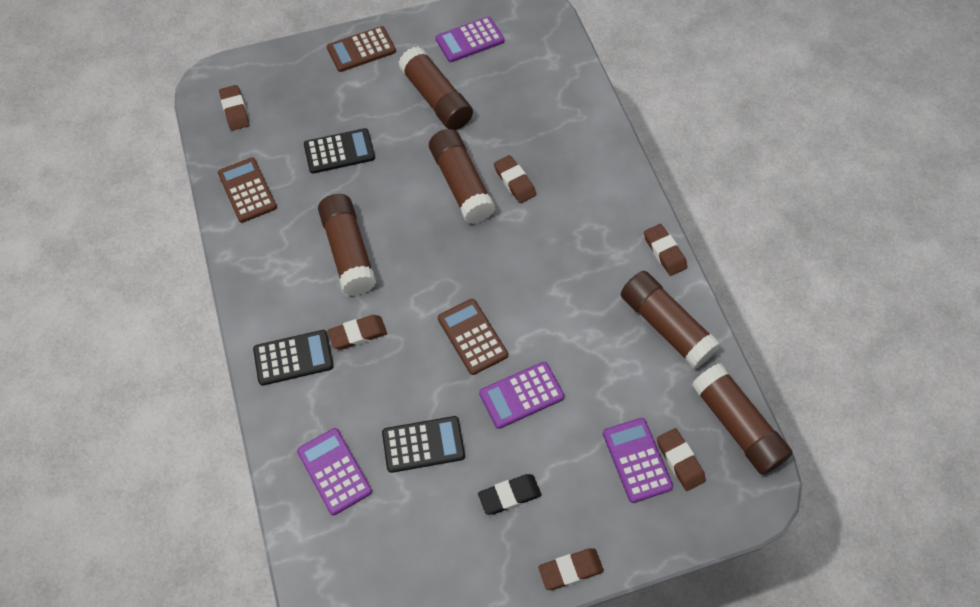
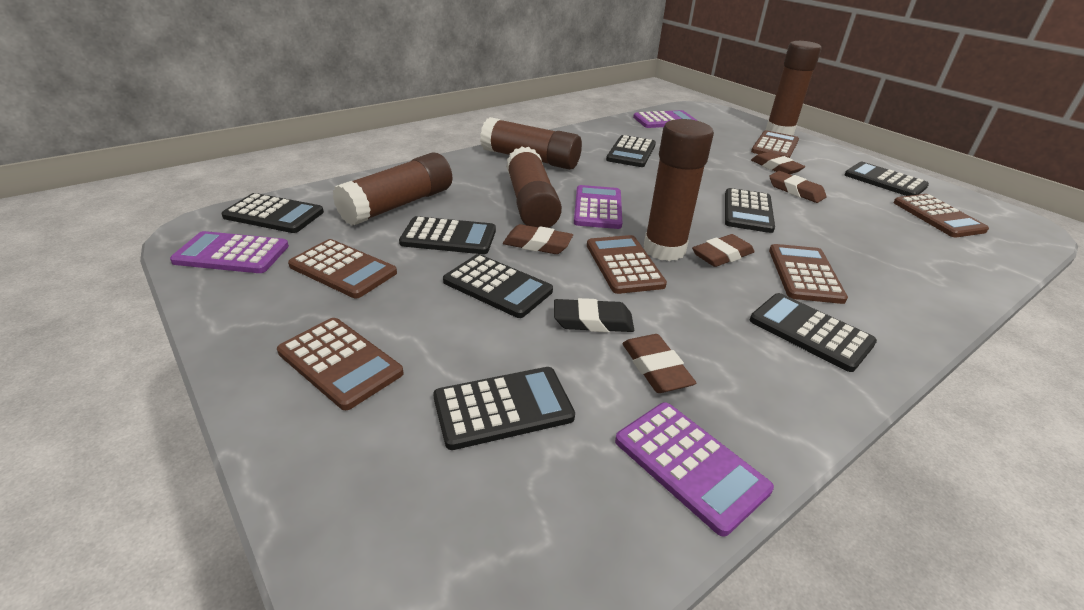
black calculator: 3 -> 8
brown calculator: 3 -> 6
brown eraser: 6 -> 5

